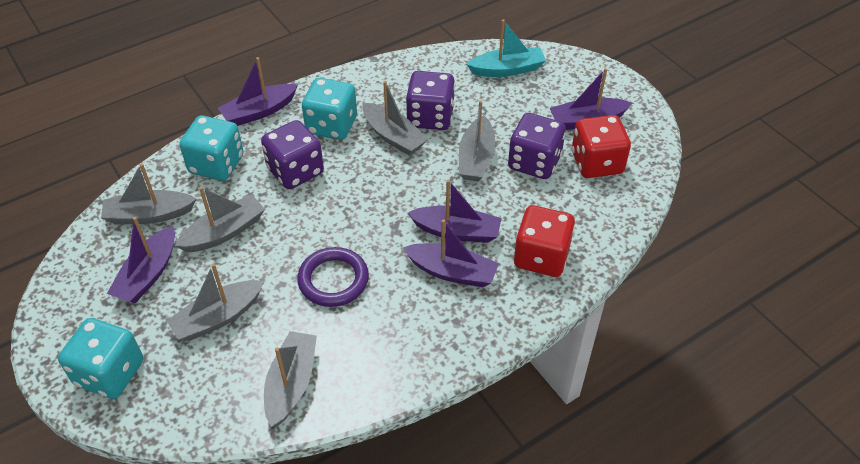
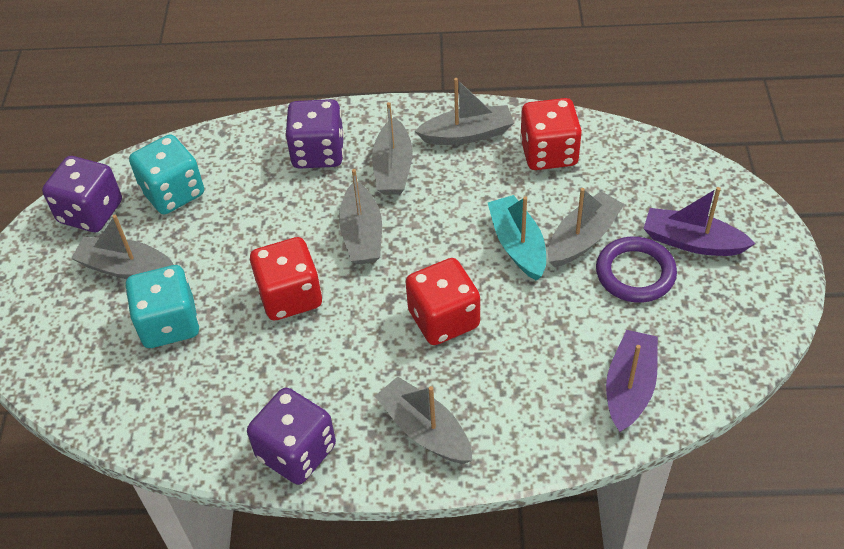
purple boat: 5 -> 2
red dice: 2 -> 3
turquoise dice: 3 -> 2

